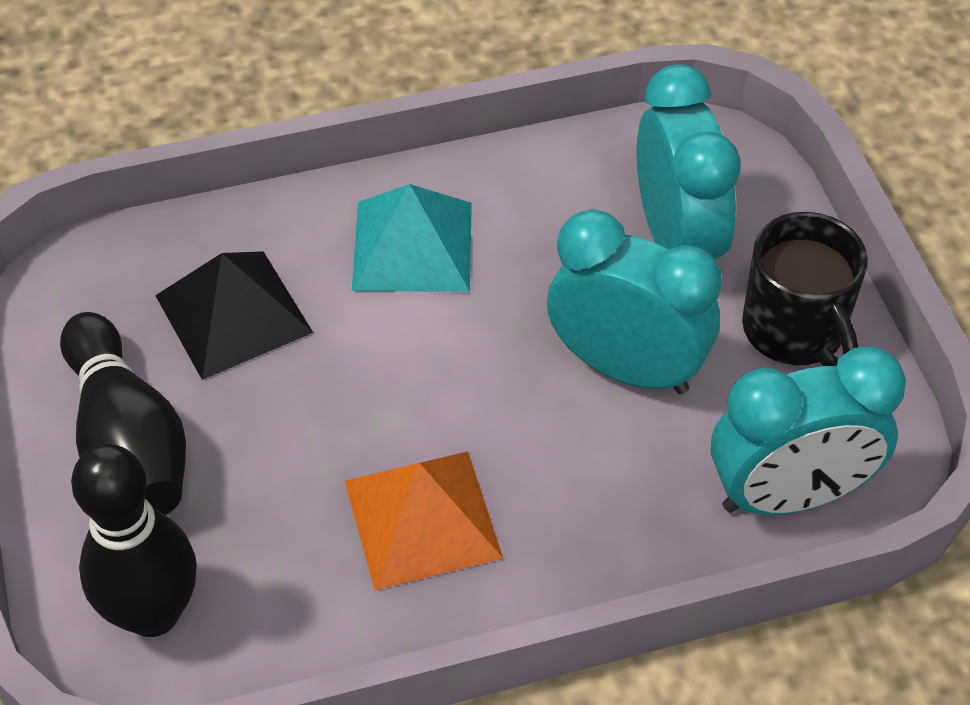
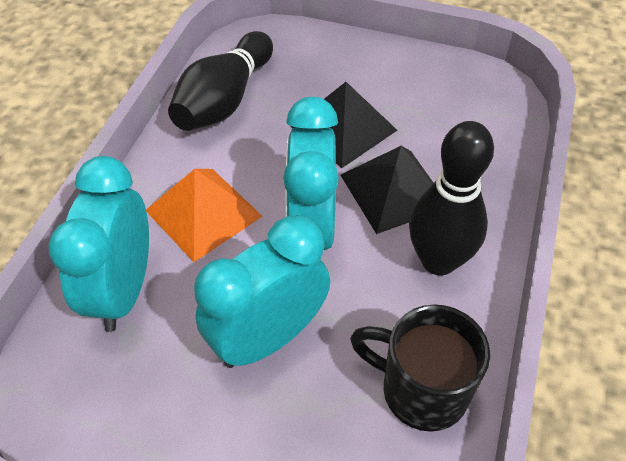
black pyramid: 1 -> 2
turquoise pyramid: 1 -> 0

